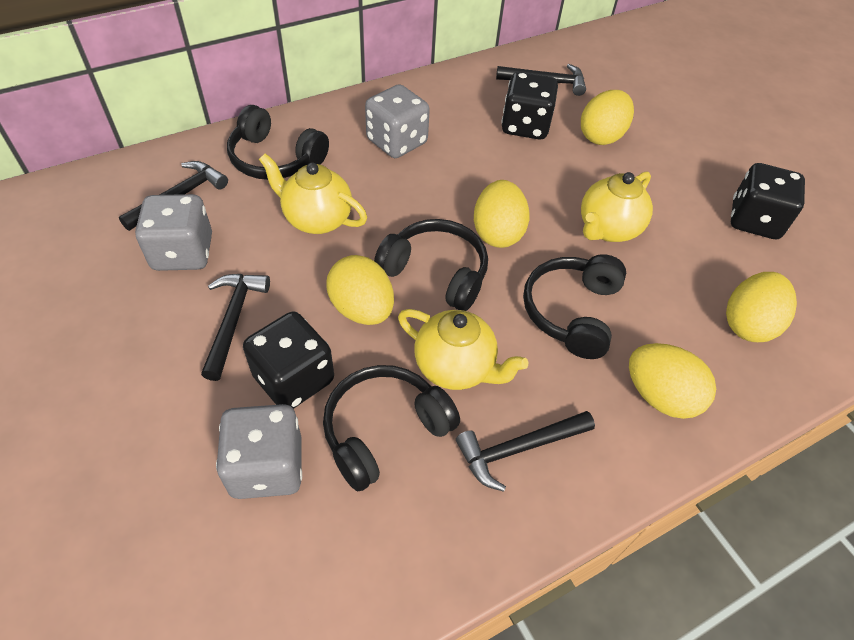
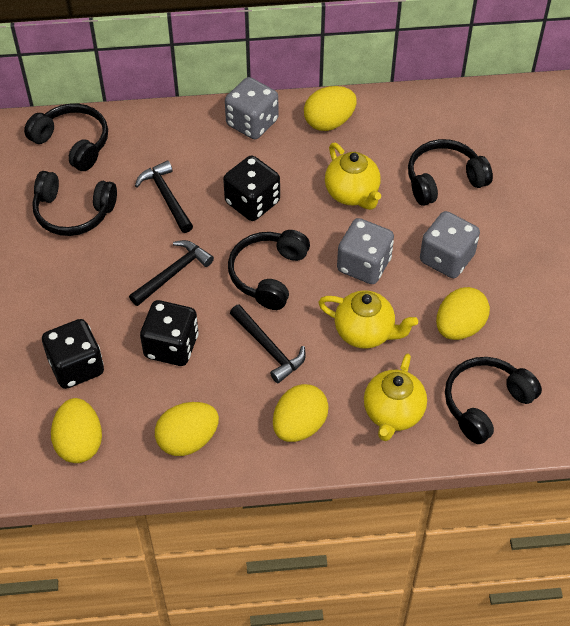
black hammer: 4 -> 3
black headphones: 4 -> 5

